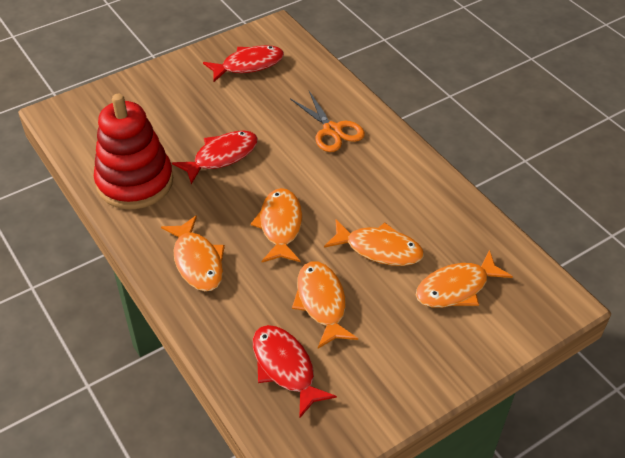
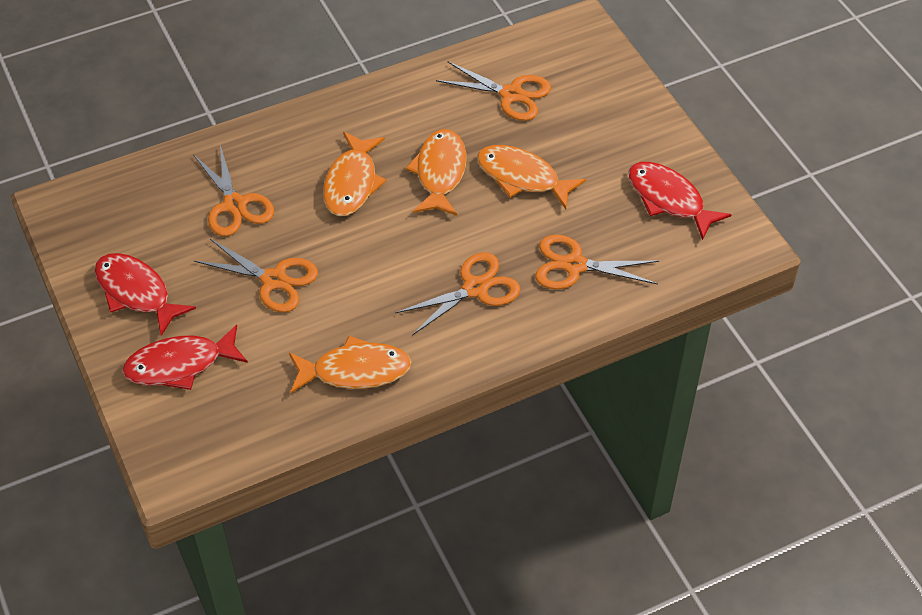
orange fish: 5 -> 4
orange scissors: 1 -> 5
red stacking toy: 1 -> 0

